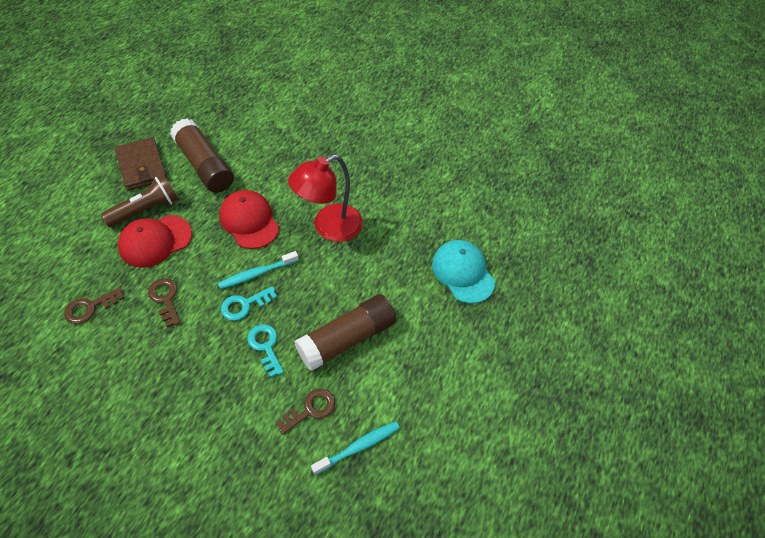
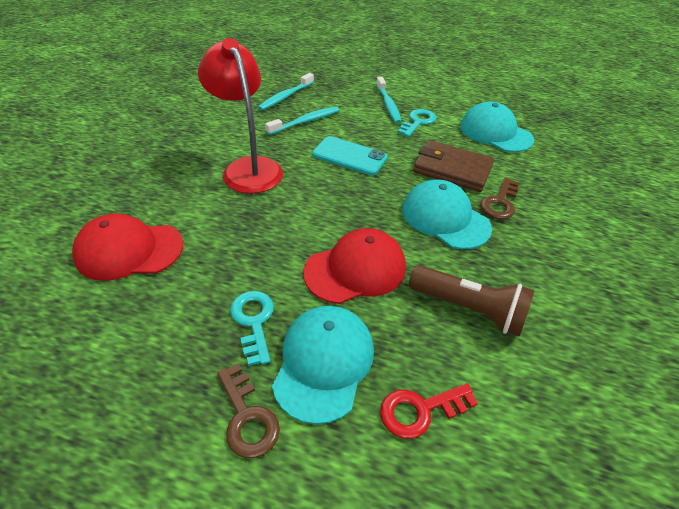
brown glue stick: 2 -> 0
brown key: 3 -> 2
red key: 0 -> 1
turquoise cap: 1 -> 3
turquoise phone: 0 -> 1
turquoise toothbrush: 2 -> 3

